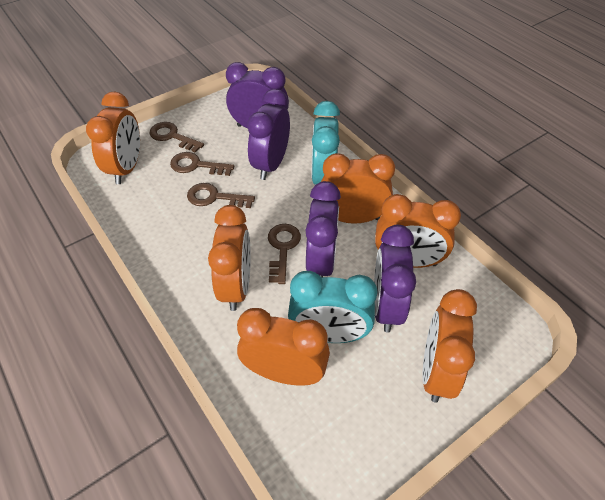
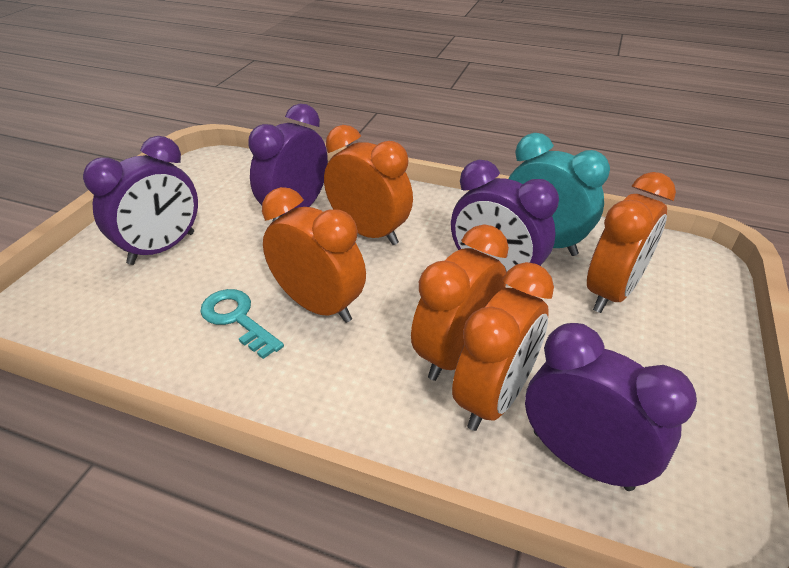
brown key: 4 -> 0
orange clock: 6 -> 5
turquoise clock: 2 -> 1
turquoise key: 0 -> 1

